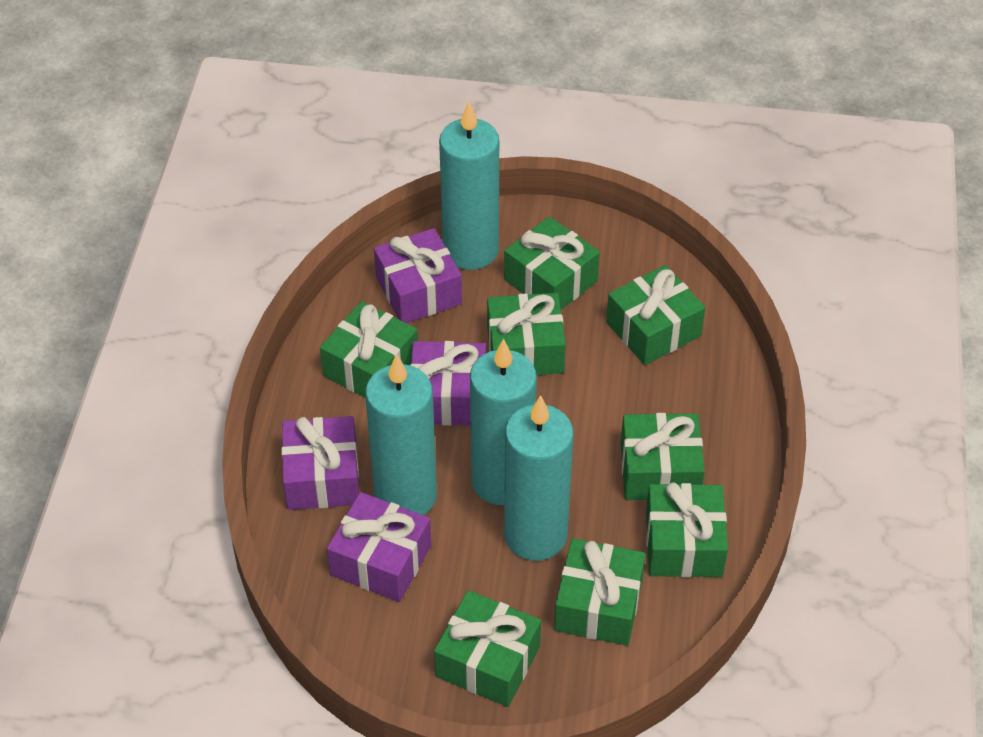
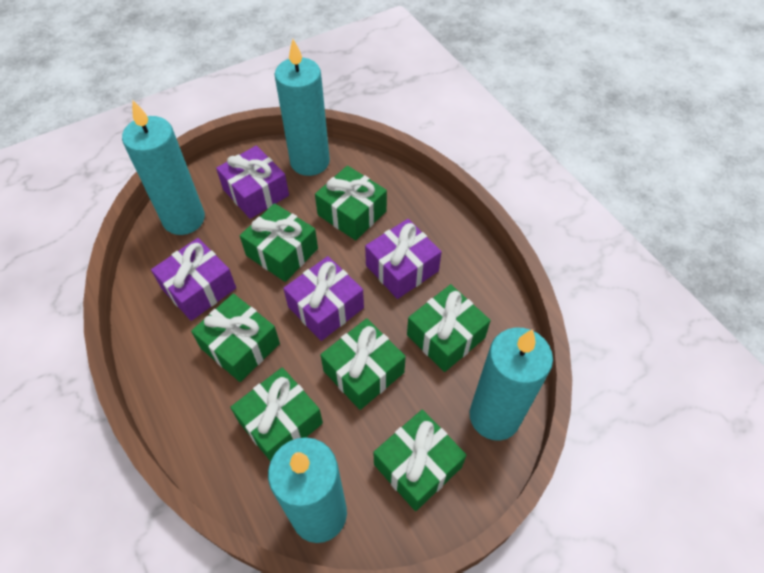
green gift: 8 -> 7

